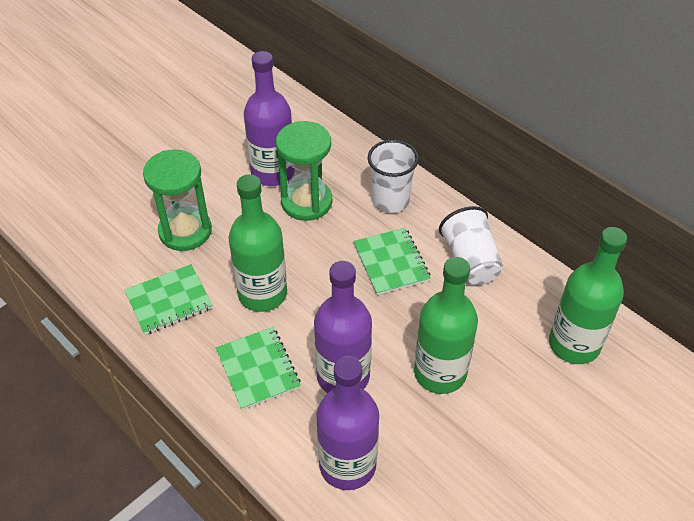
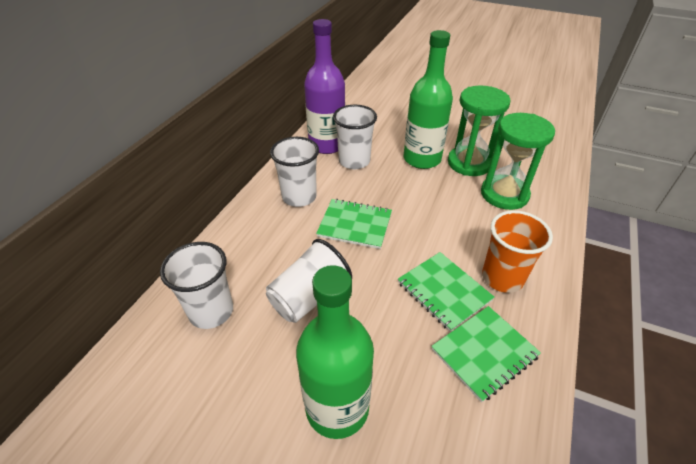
green bottle: 3 -> 2
orange cup: 0 -> 1
purple bottle: 3 -> 1
white cup: 2 -> 4

